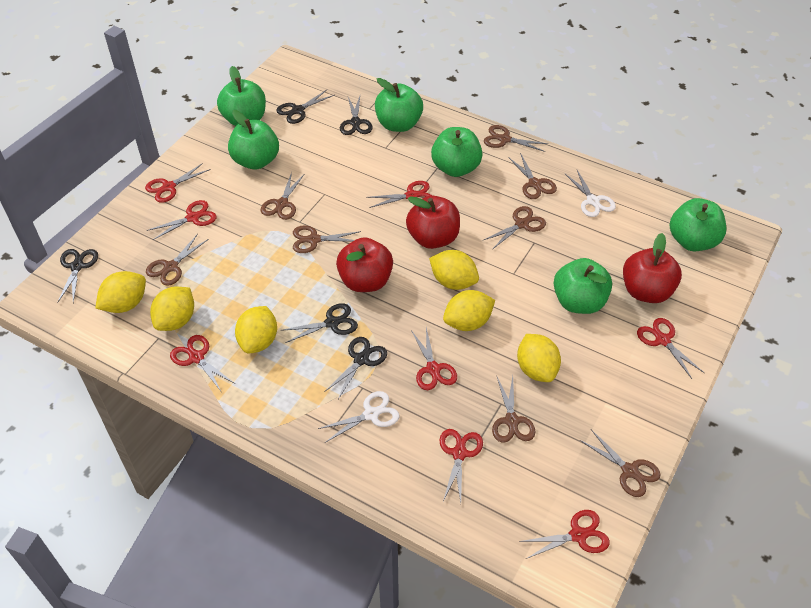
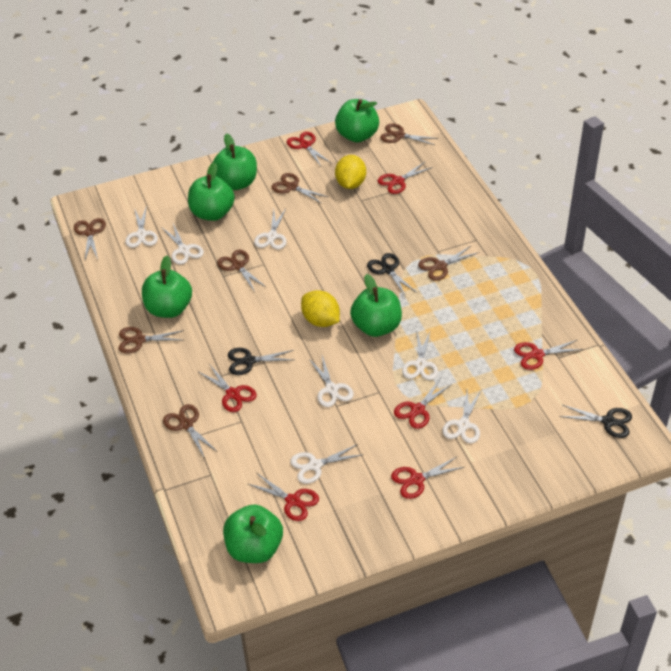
black scissors: 5 -> 3
brown scissors: 8 -> 7
red apple: 3 -> 0
red scissors: 8 -> 7
white scissors: 2 -> 7
yellow lemon: 6 -> 2

